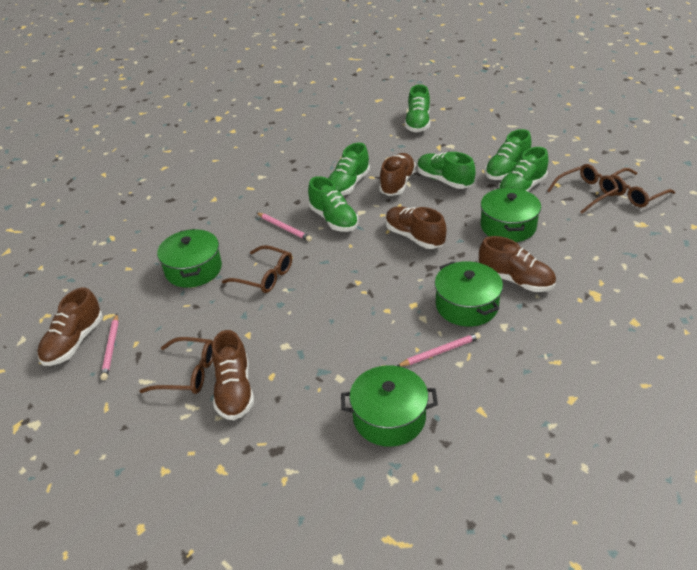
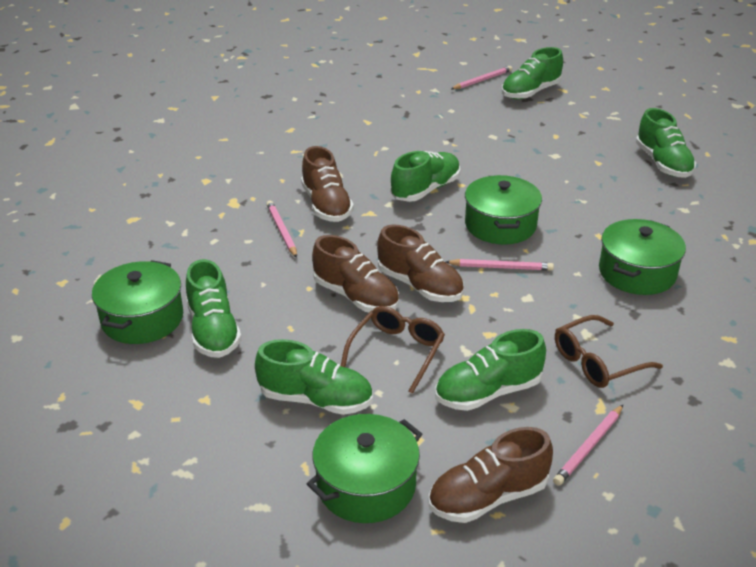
brown glasses: 4 -> 2
brown shoe: 5 -> 4
pink pencil: 3 -> 4

